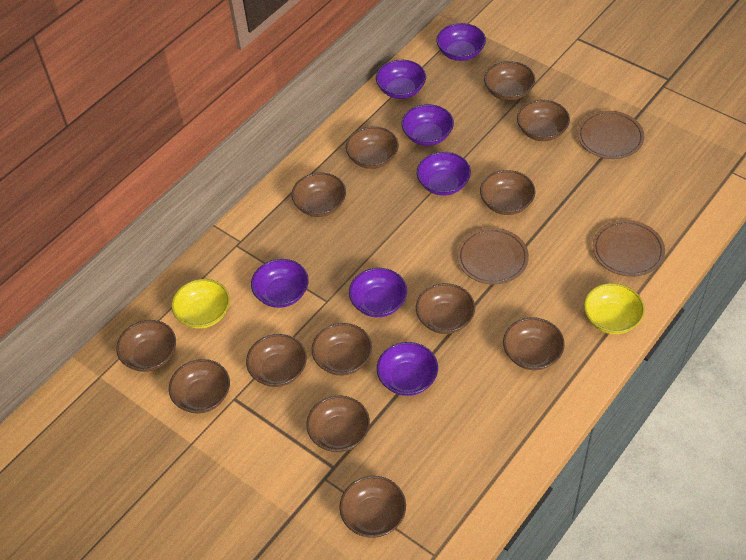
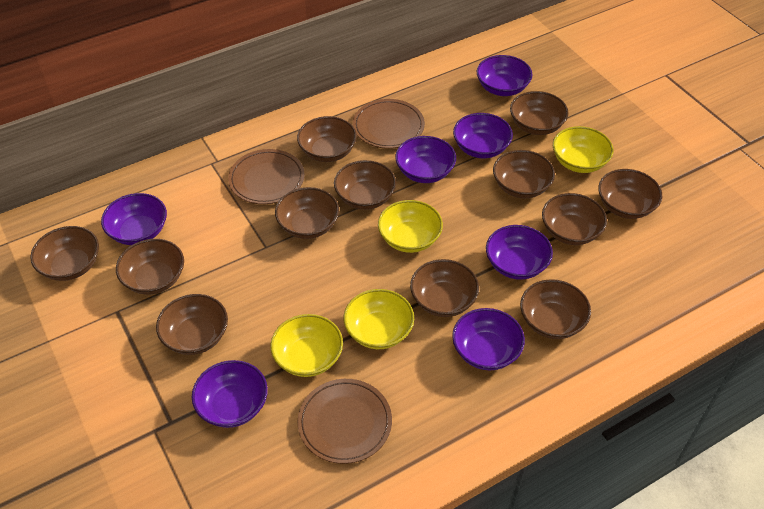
brown bowl: 13 -> 12
yellow bowl: 2 -> 4

